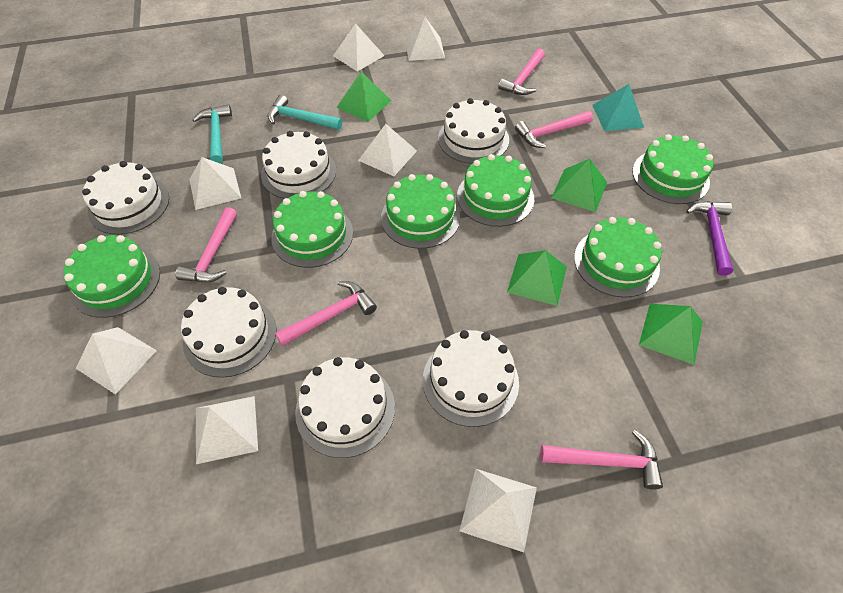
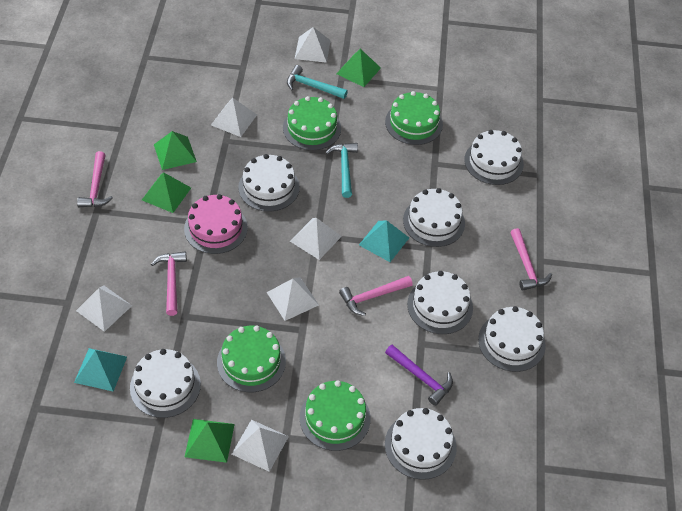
green cake: 6 -> 4
pink cake: 0 -> 1
pink hammer: 5 -> 4
turquoise pyramid: 1 -> 2
white cake: 6 -> 7
white pyramid: 7 -> 6

